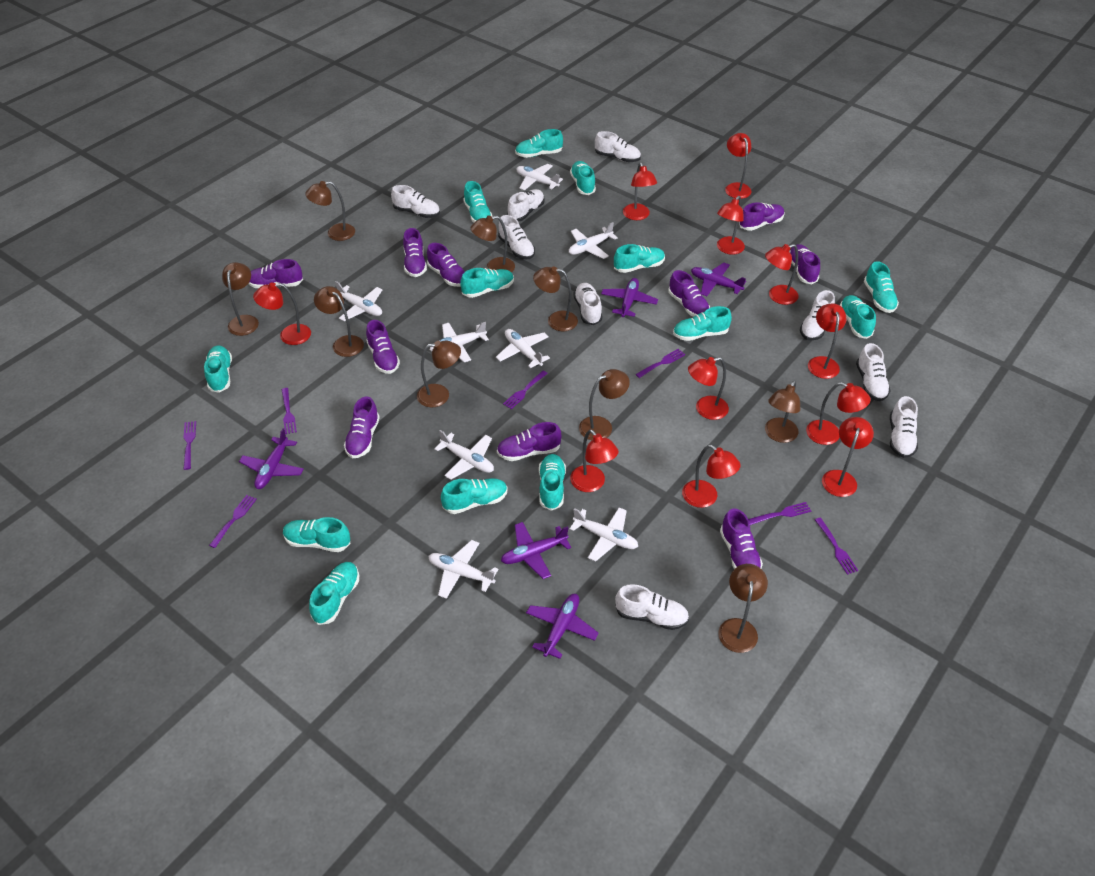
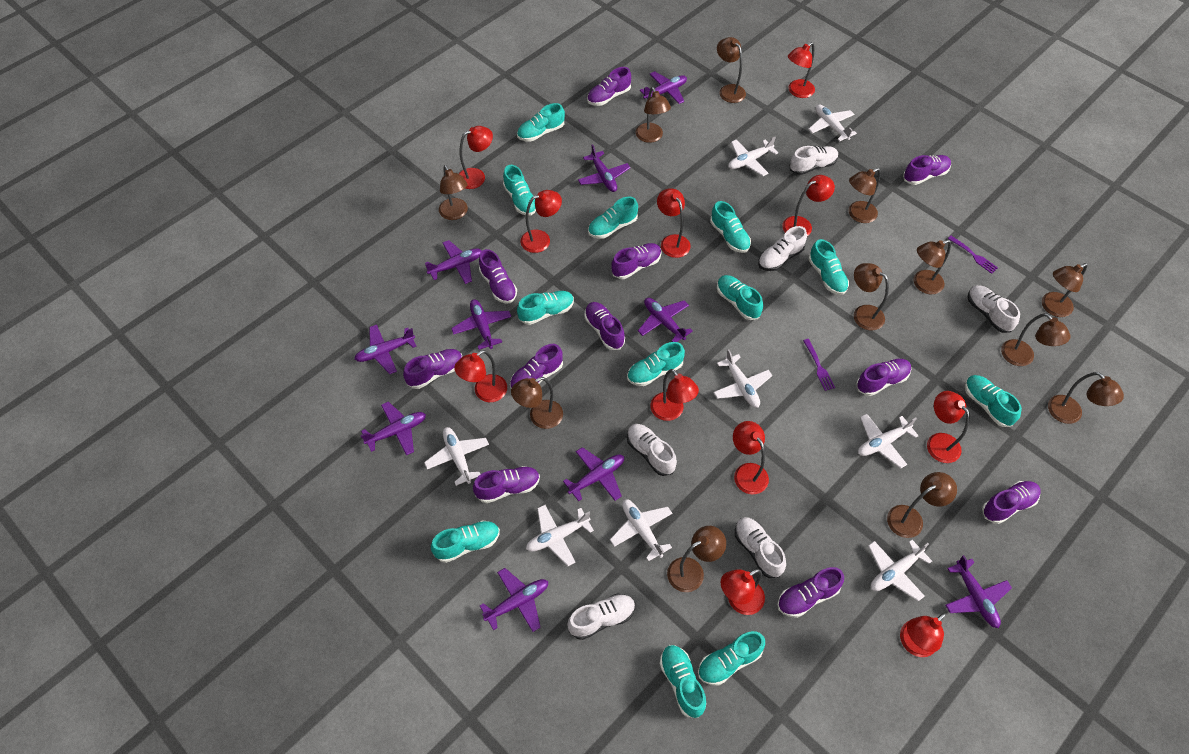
brown lamp: 9 -> 12
purple fork: 7 -> 2
purple plane: 5 -> 10
purple shoe: 10 -> 11
turquoise shoe: 13 -> 12
white shoe: 9 -> 6

